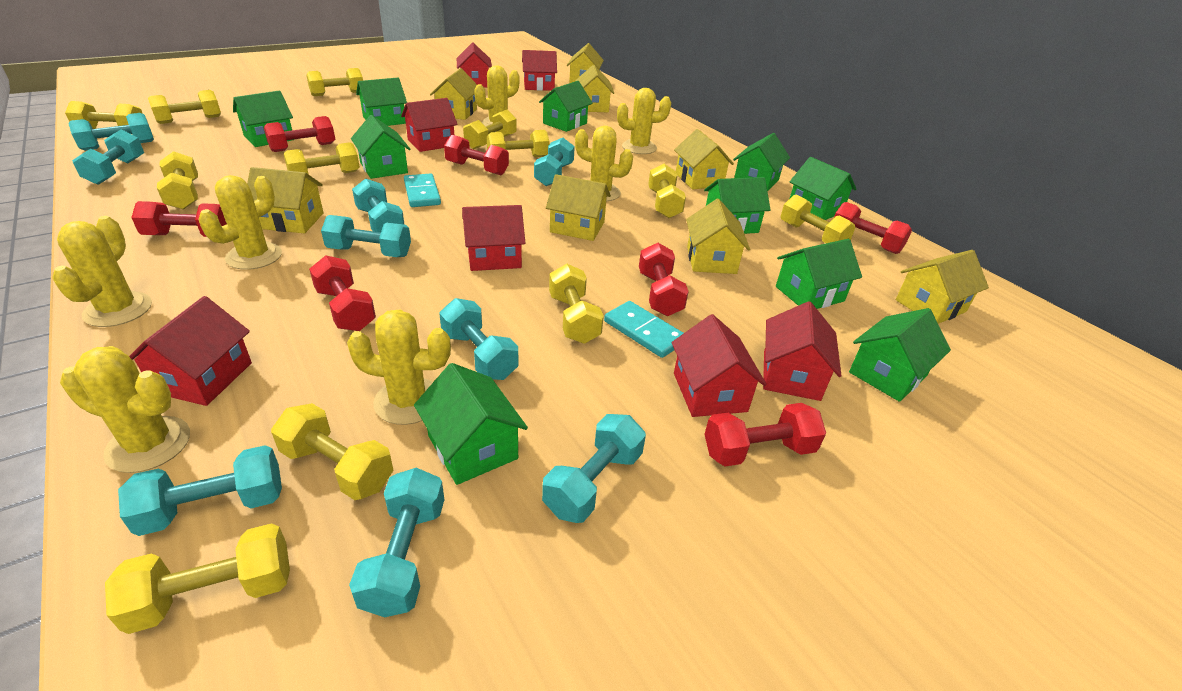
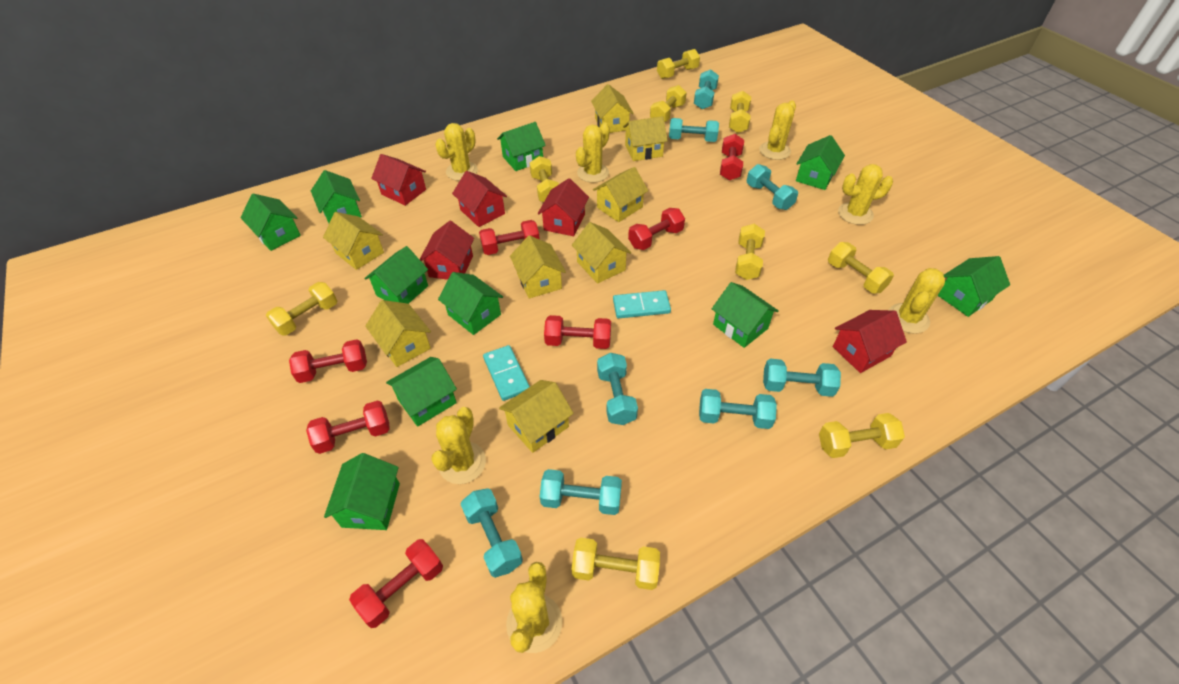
red house: 7 -> 5
turquoise dumbbell: 9 -> 8
yellow dumbbell: 12 -> 9

